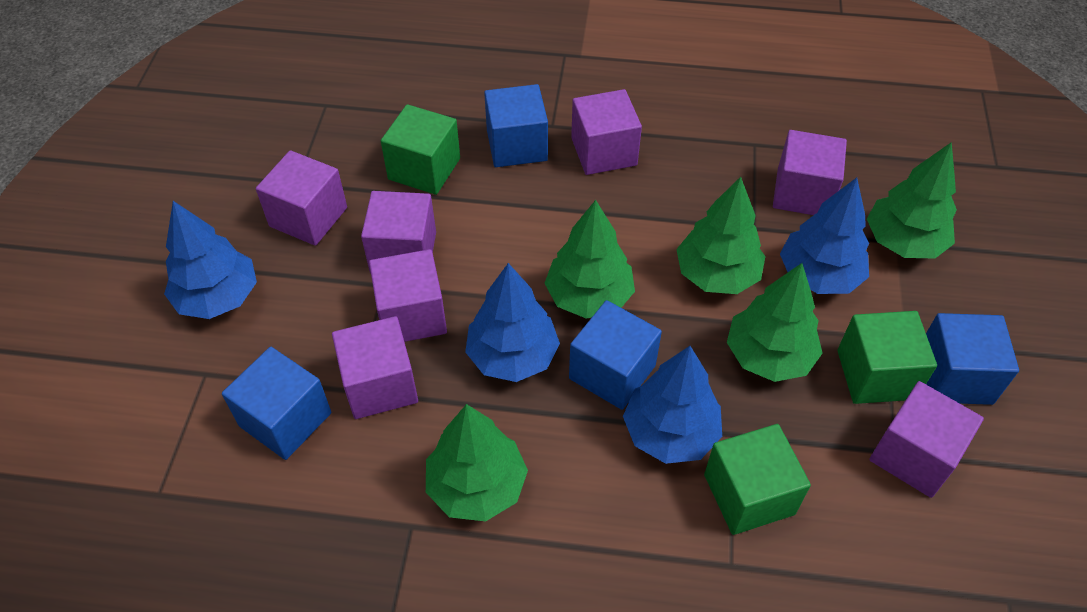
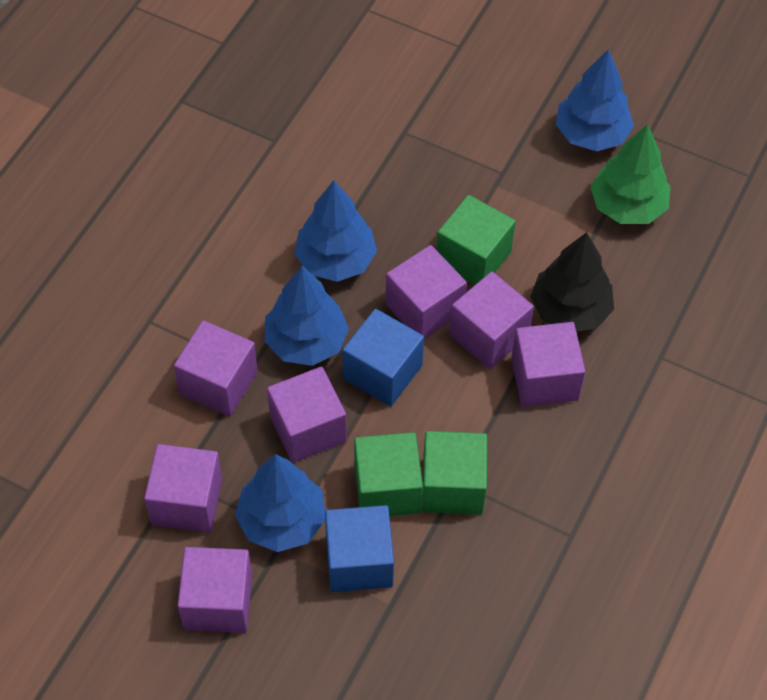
black tree: 0 -> 1
blue cube: 4 -> 2
green tree: 5 -> 1

